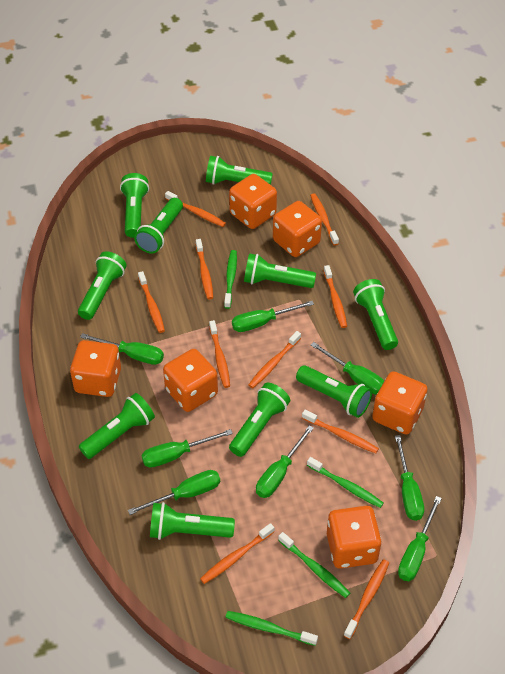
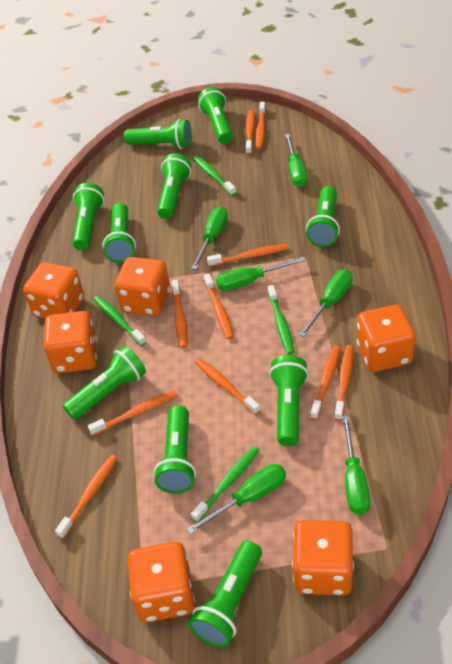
green screwdriver: 8 -> 6

